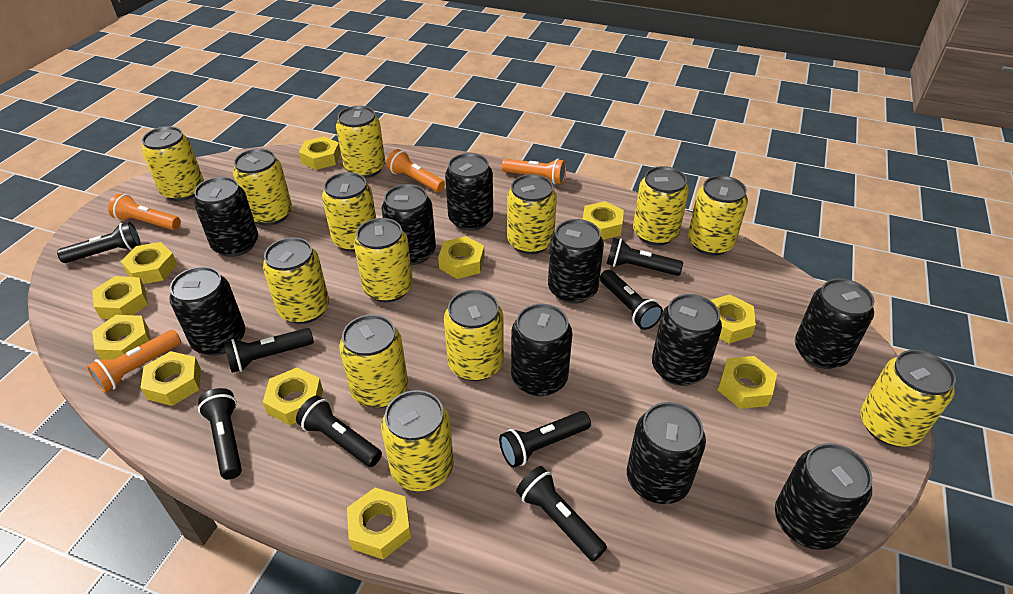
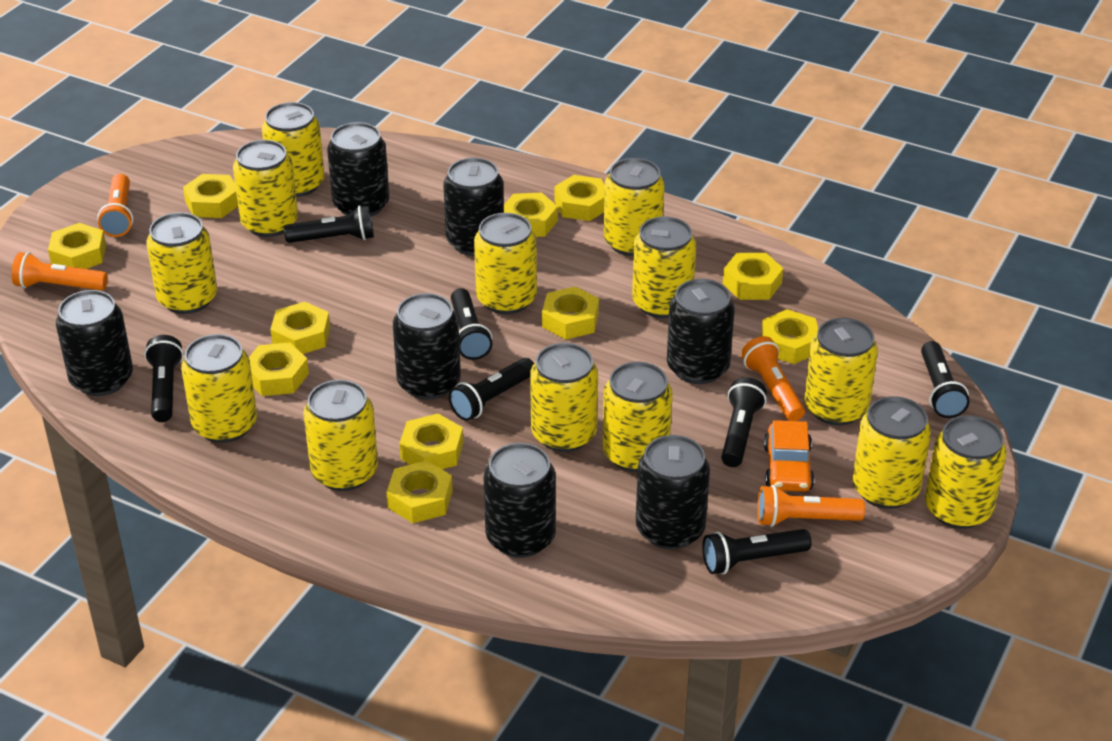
black can: 10 -> 7
black flashlight: 8 -> 7
orange car: 0 -> 1

